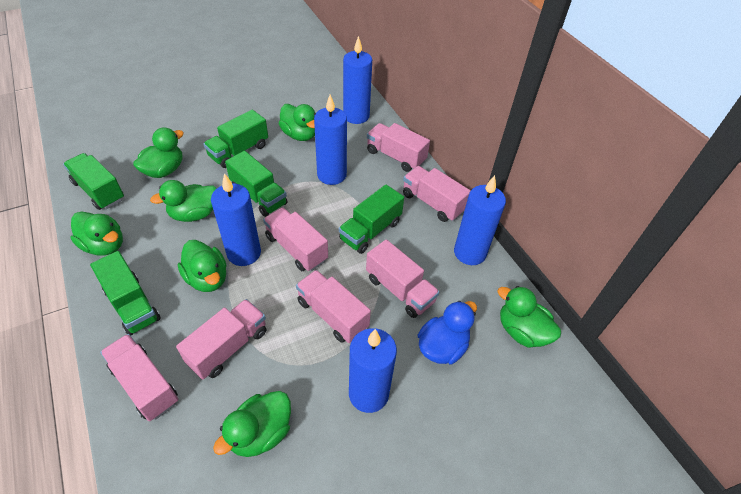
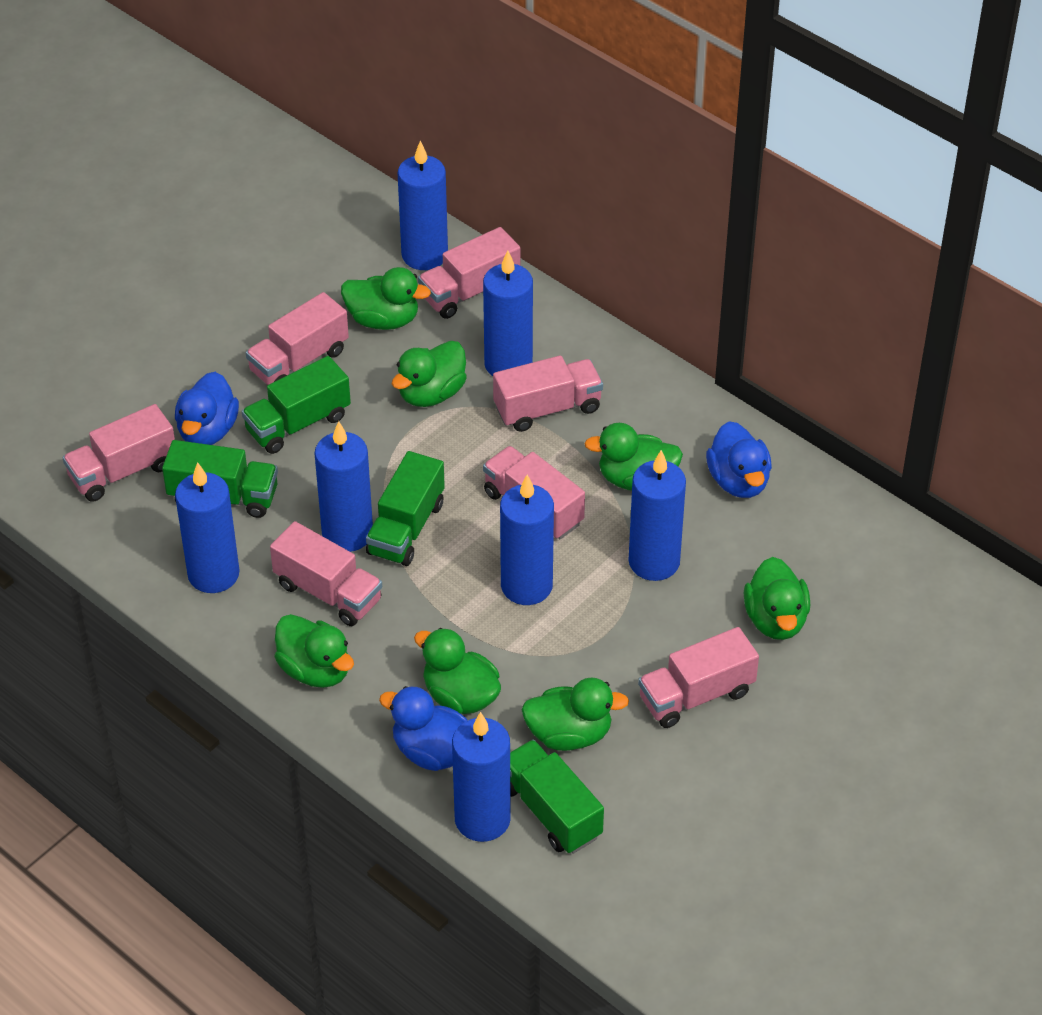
blue candle: 5 -> 7
blue duck: 1 -> 3
green truck: 5 -> 4

